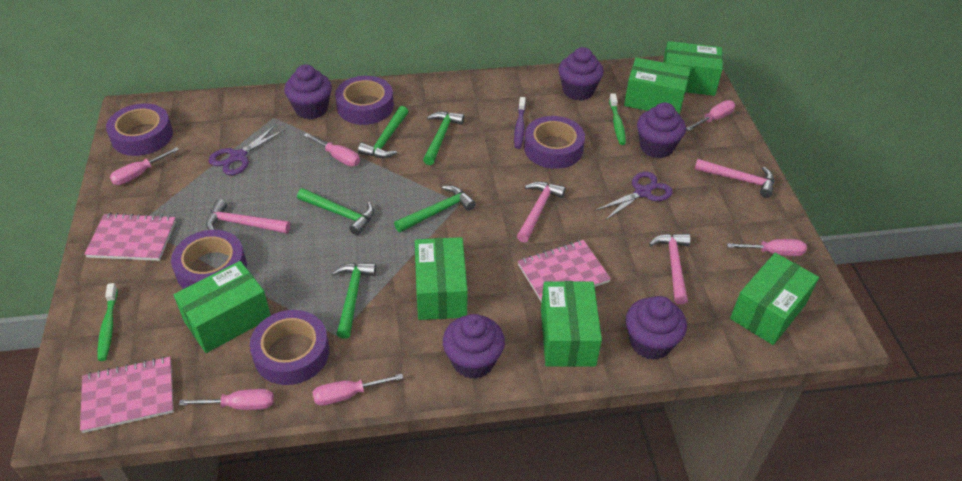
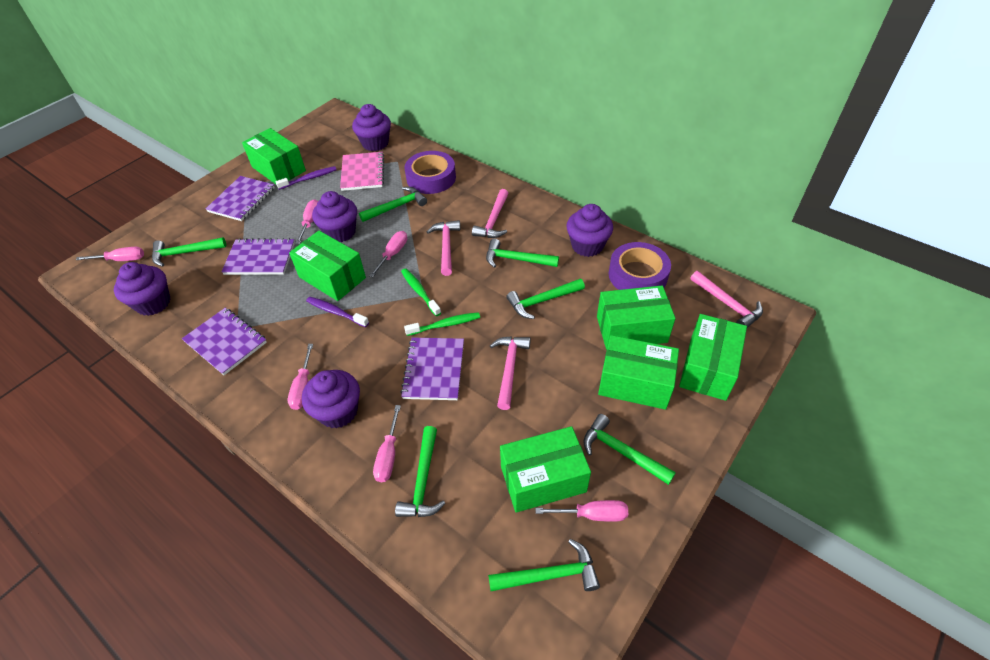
green hammer: 5 -> 7
pink notebook: 3 -> 1
purple notebook: 0 -> 4
purple scissors: 2 -> 0
purple tape: 5 -> 2
purple toothbrush: 1 -> 2

